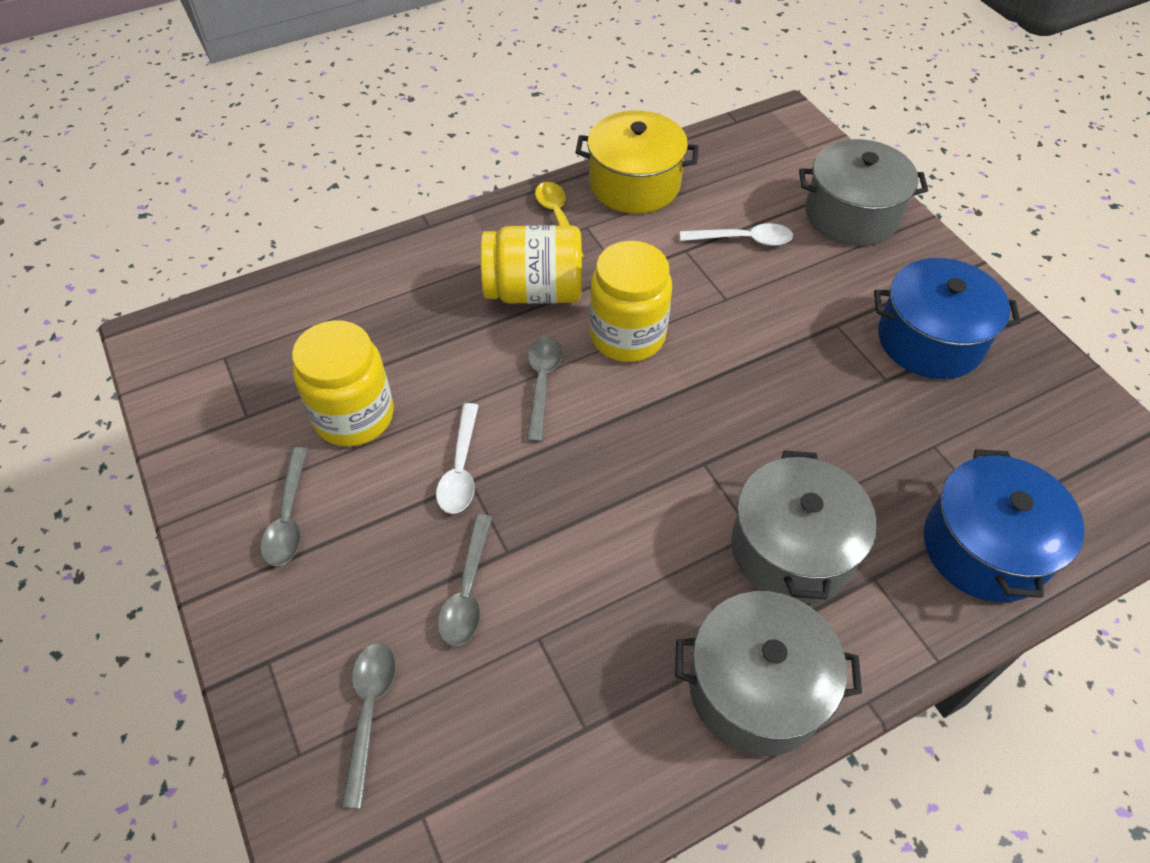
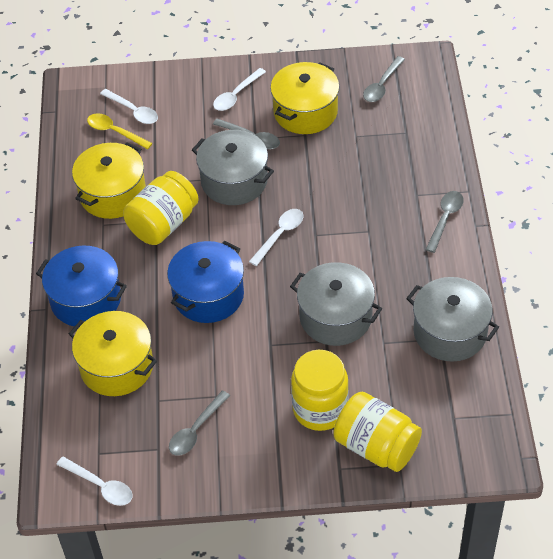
white spoon: 2 -> 4
yellow pot: 1 -> 3

